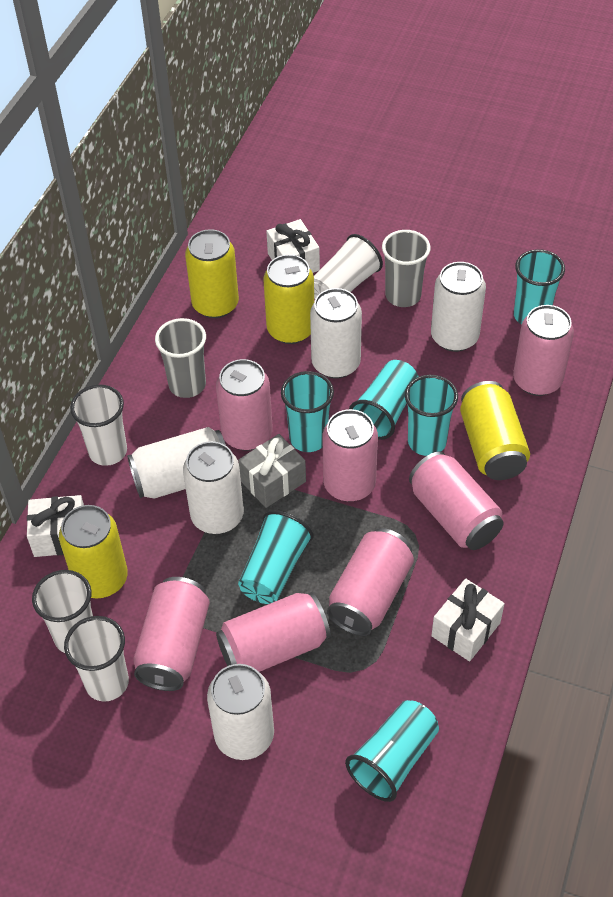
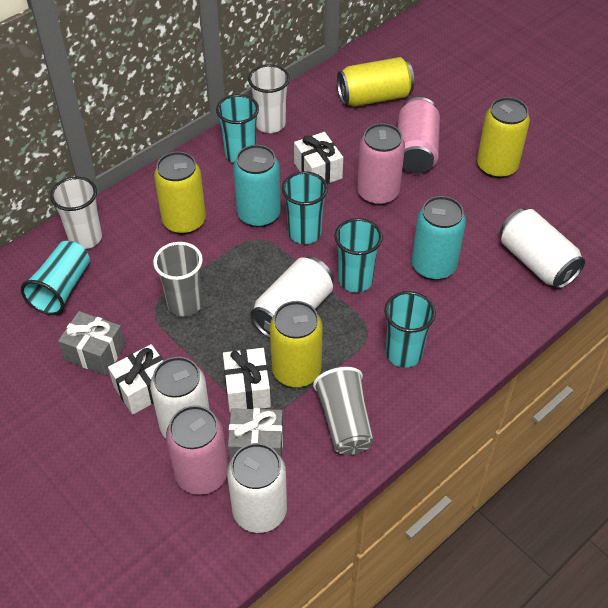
grey gift: 1 -> 2
pink can: 7 -> 3
turquoise can: 0 -> 2
turquoise cup: 6 -> 5
white can: 5 -> 4
white cup: 4 -> 2

